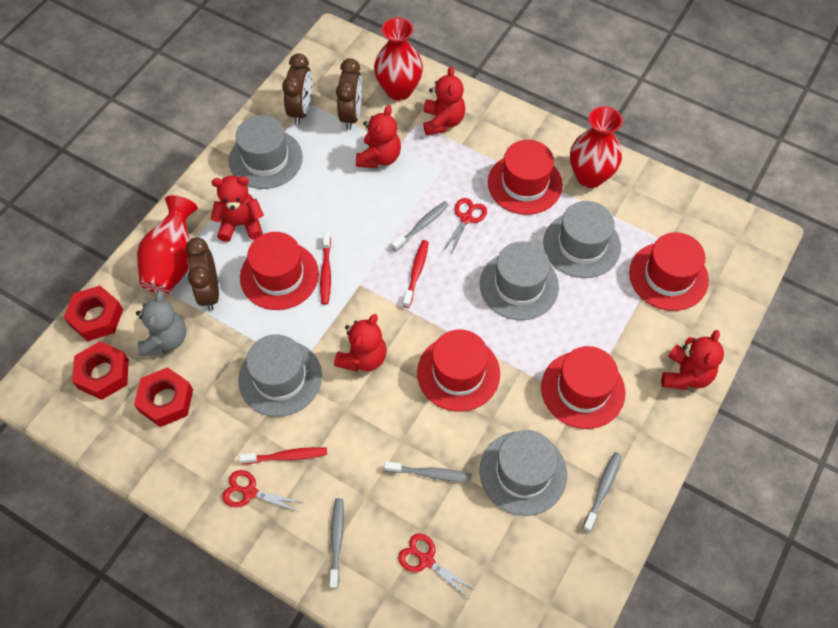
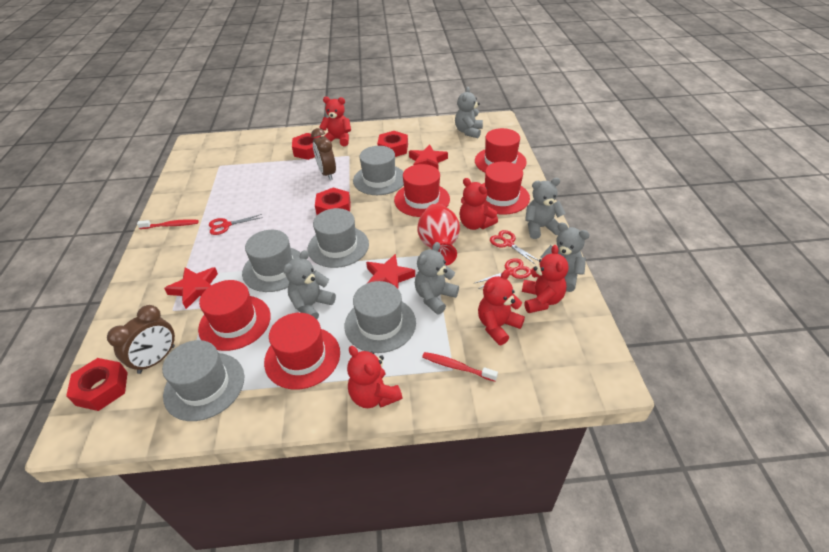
brown clock: 3 -> 2
grey teddy bear: 1 -> 5
grey toothbrush: 4 -> 0
red nut: 3 -> 4
red star: 0 -> 3
red toothbrush: 3 -> 2
red vase: 3 -> 1

